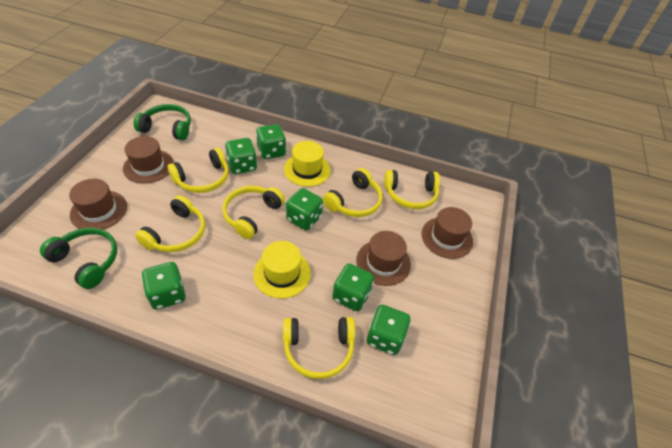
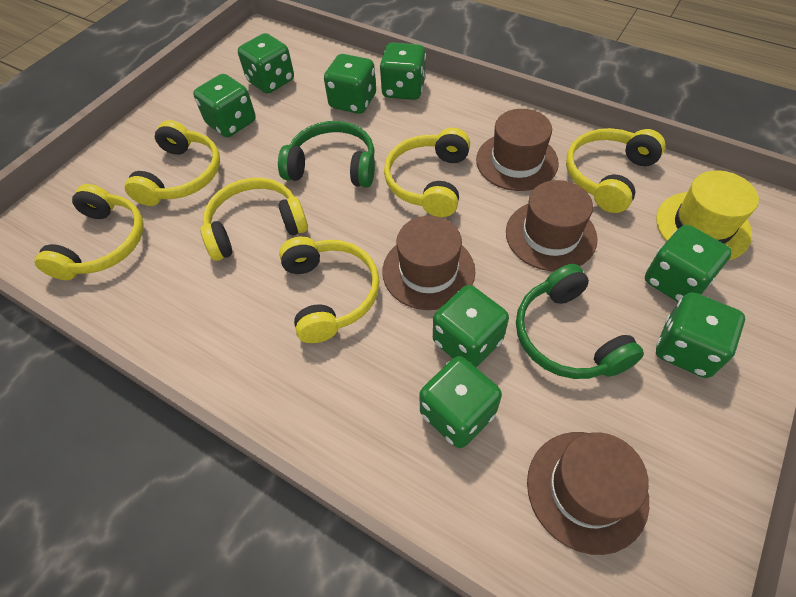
green dice: 6 -> 8
yellow hat: 2 -> 1

